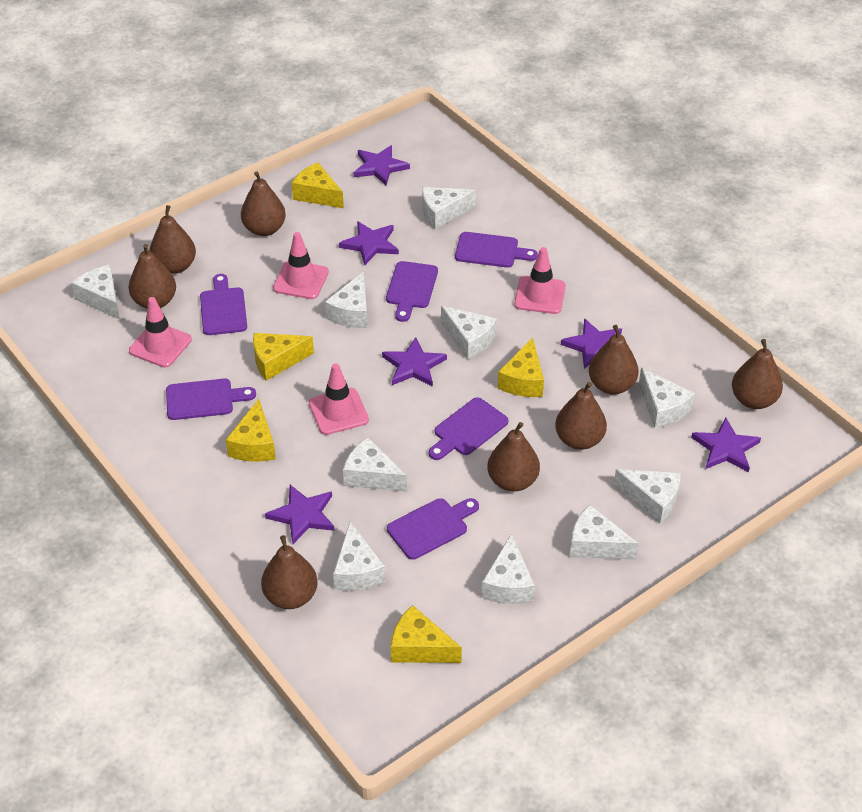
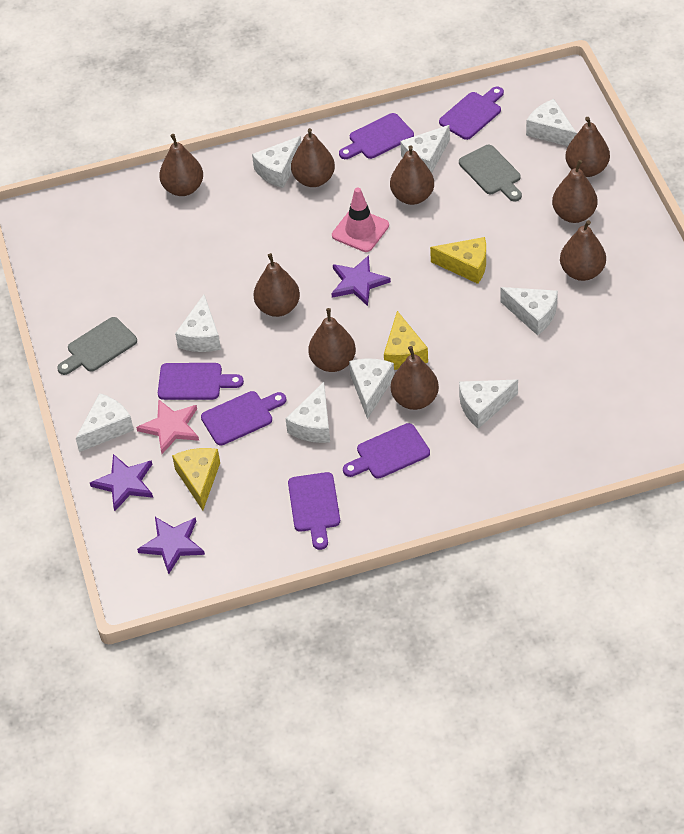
brown pear: 8 -> 9
grey cutting board: 0 -> 2
pink star: 0 -> 1
pink traffic cone: 4 -> 1
purple star: 6 -> 3
white cheese: 10 -> 9
yellow cheese: 5 -> 3

